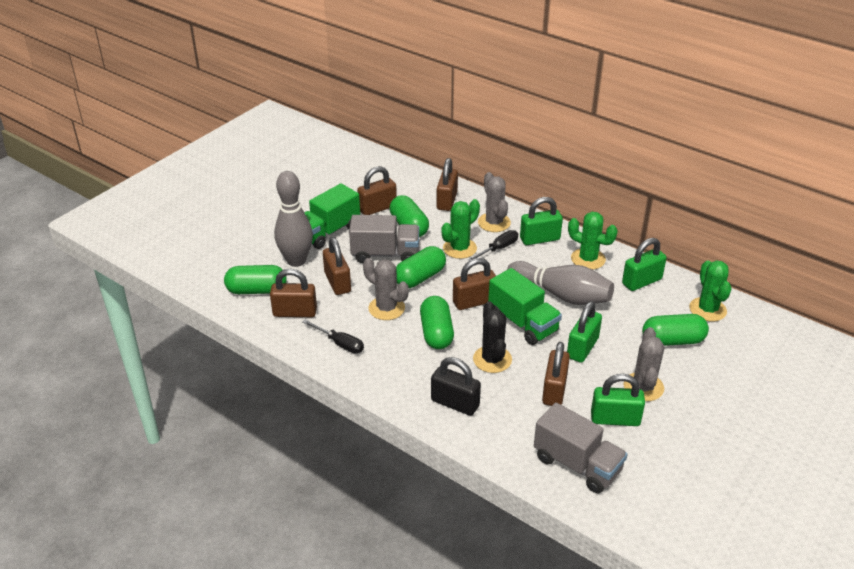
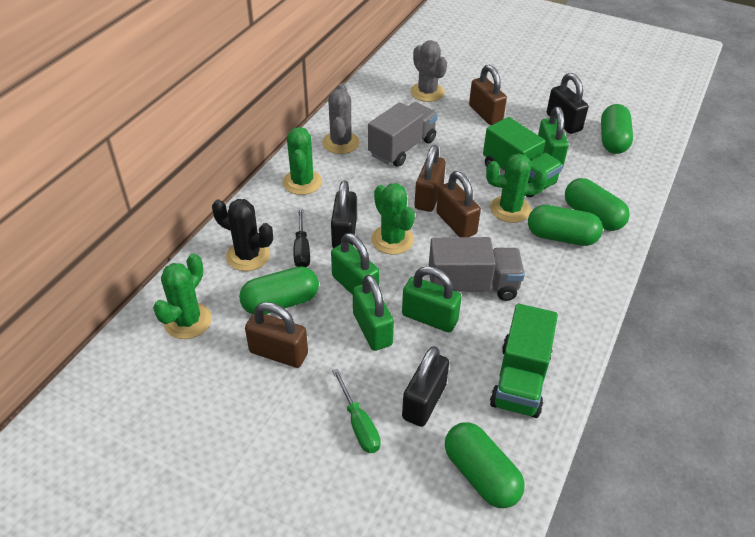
black padlock: 1 -> 3
black screwdriver: 2 -> 1
brown padlock: 6 -> 4
green cactus: 3 -> 4
green screwdriver: 0 -> 1
grey bowling pin: 2 -> 0
grey cactus: 3 -> 2

